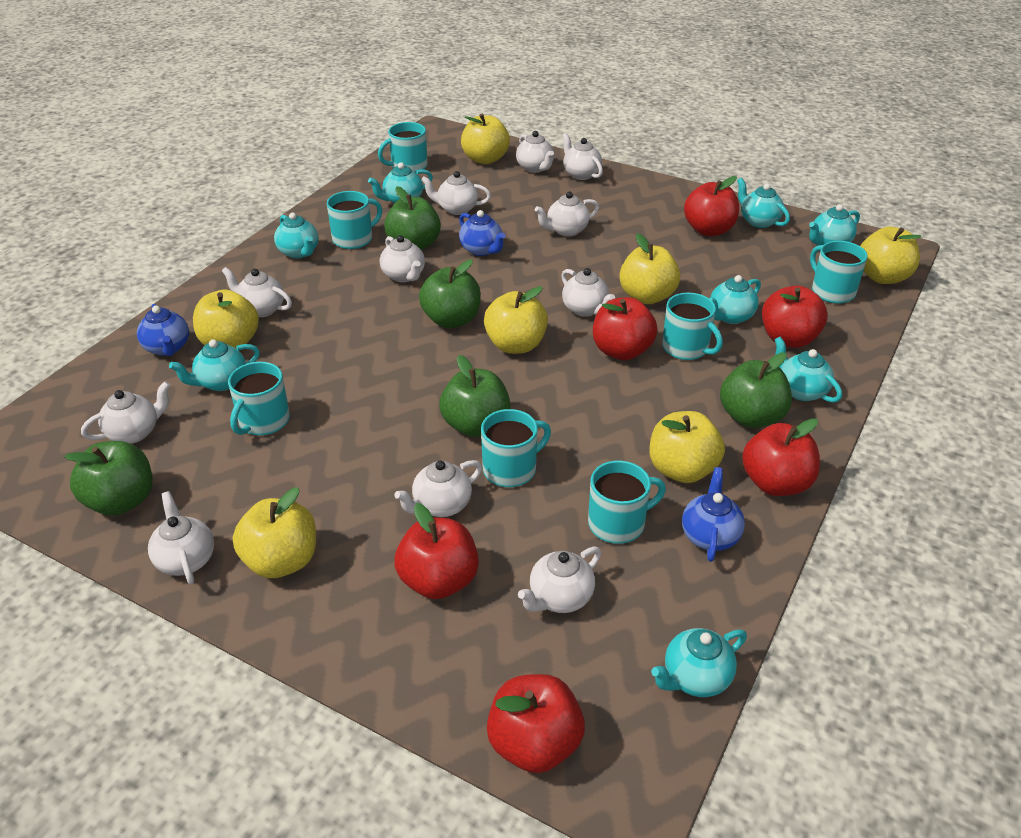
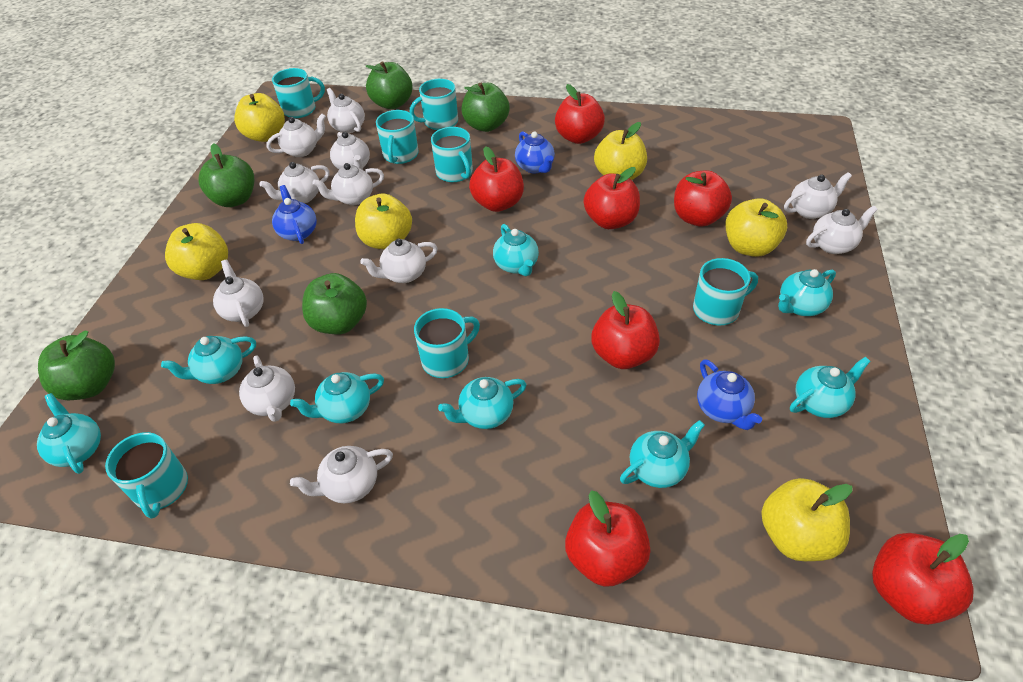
red apple: 6 -> 7
yellow apple: 7 -> 6

